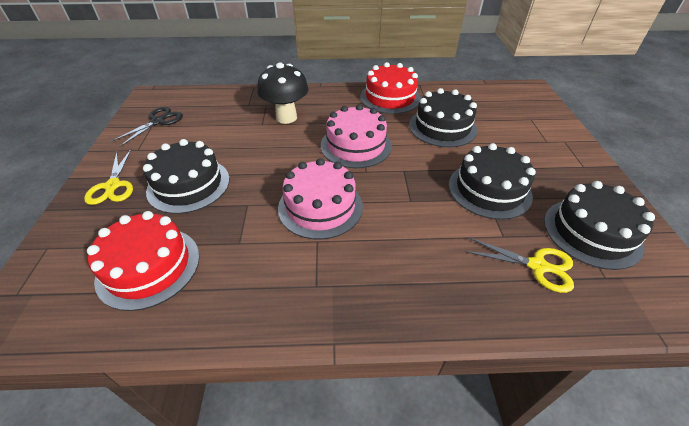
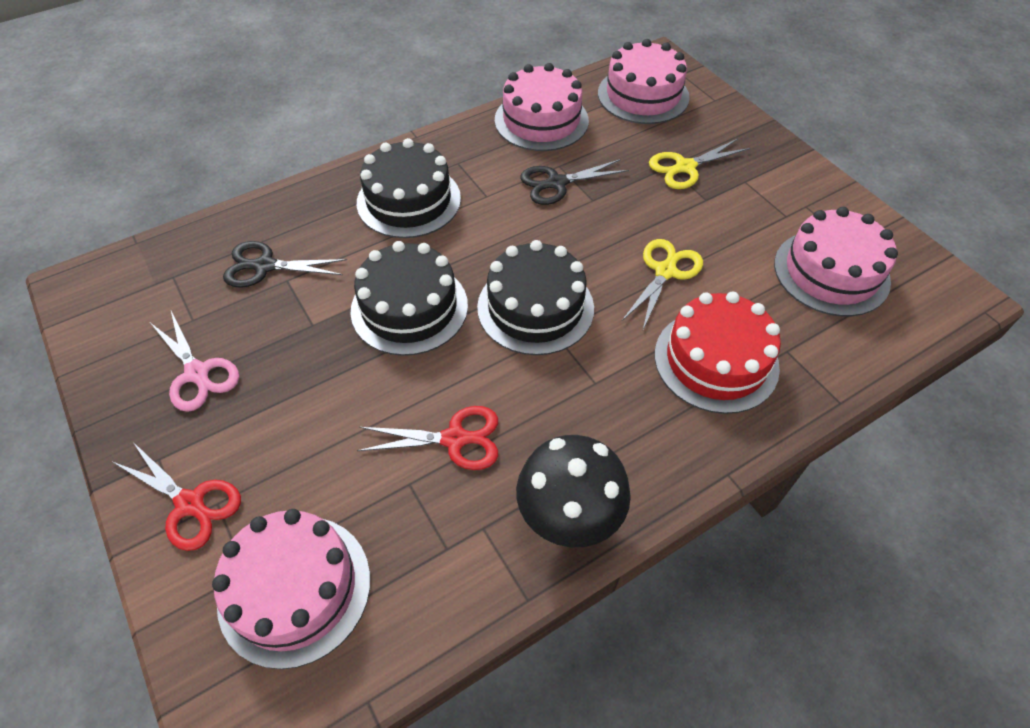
black cake: 4 -> 3
black scissors: 1 -> 2
pink cake: 2 -> 4
pink scissors: 0 -> 1
red cake: 2 -> 1
red scissors: 0 -> 2

